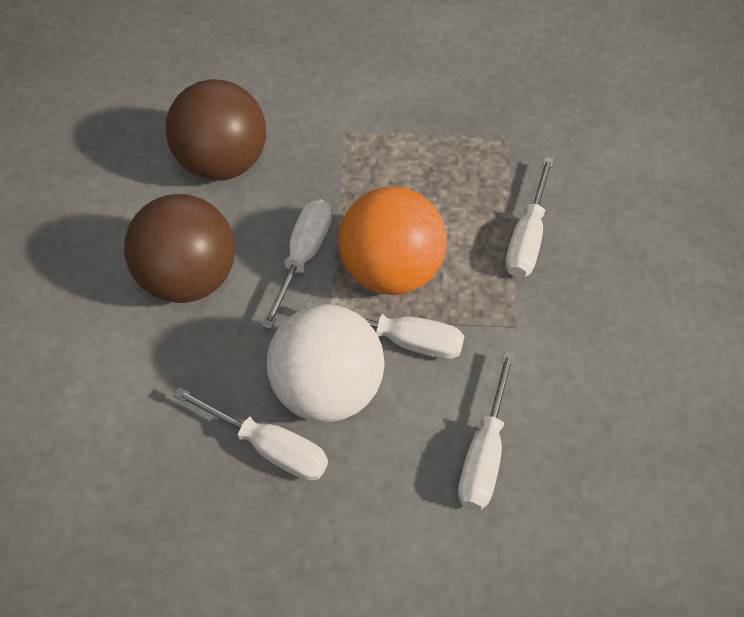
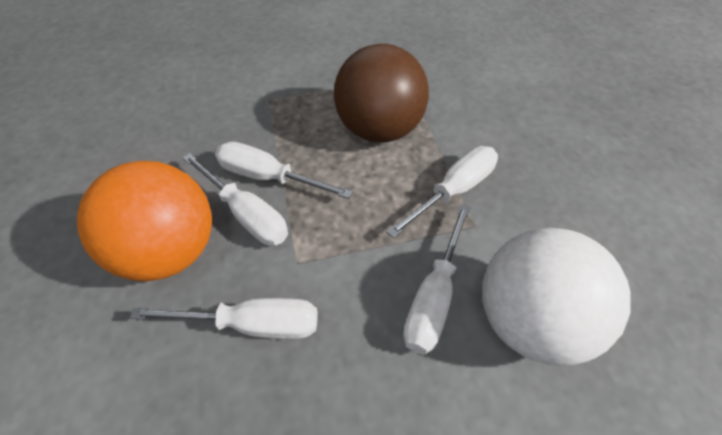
brown ball: 2 -> 1

